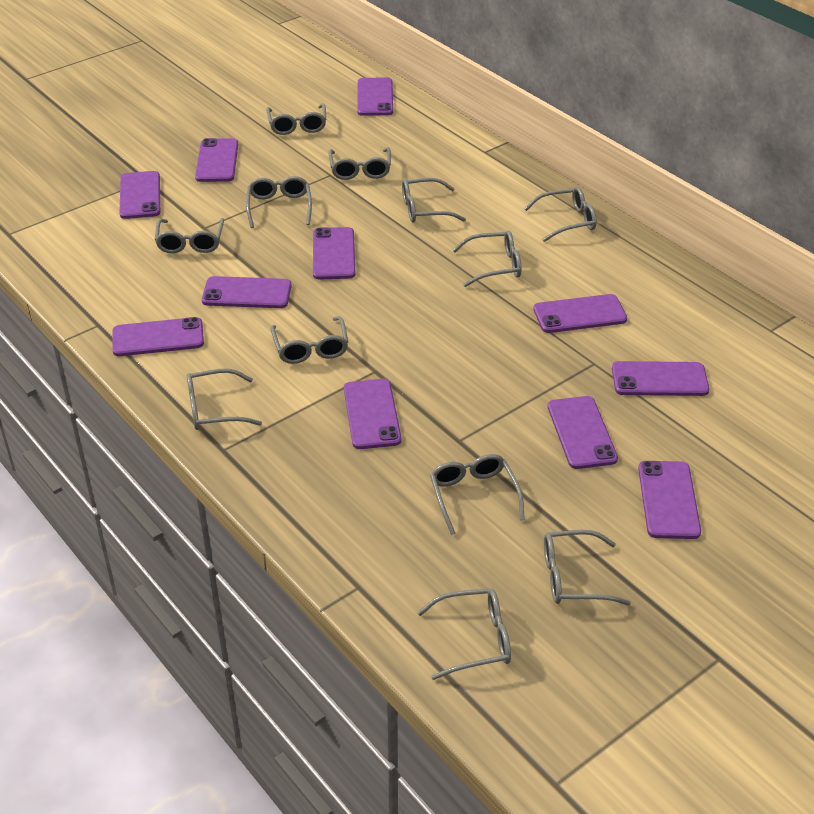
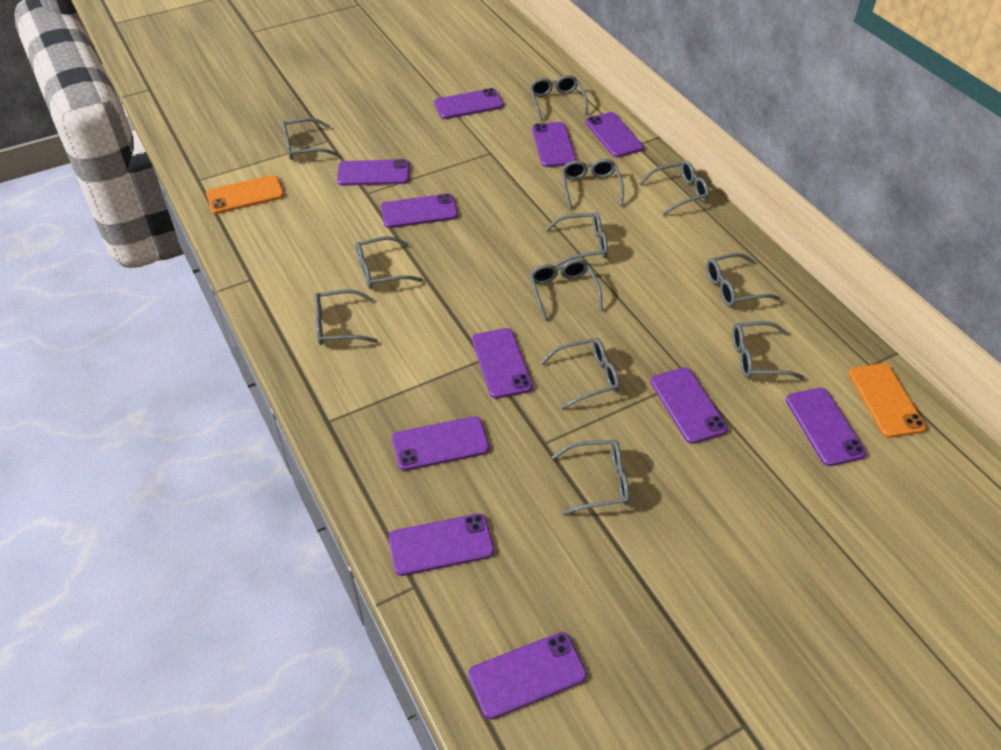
orange phone: 0 -> 2

